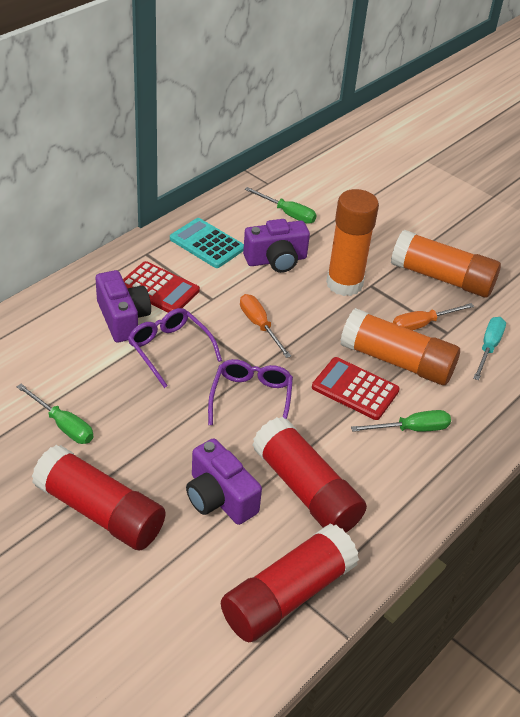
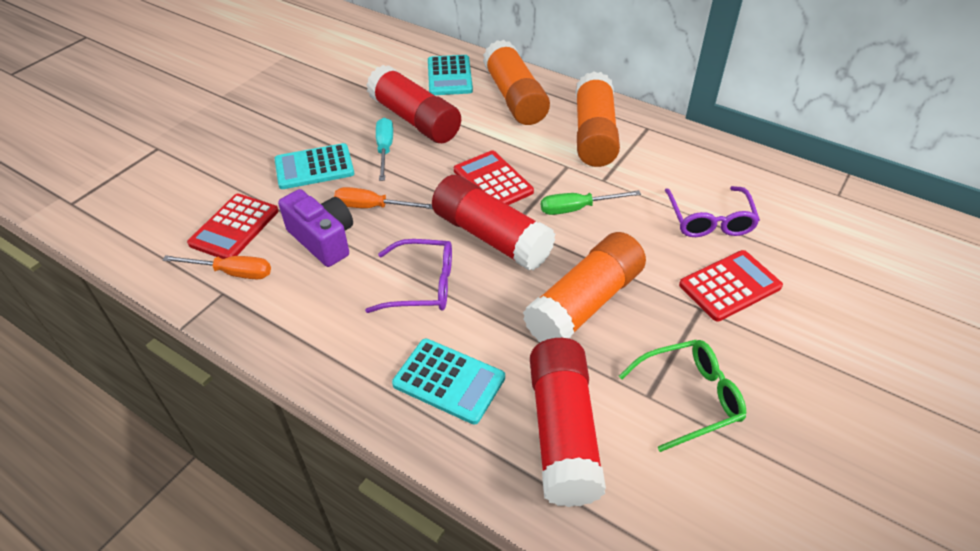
green glasses: 0 -> 1
green screwdriver: 3 -> 1
purple camera: 3 -> 1
red calculator: 2 -> 3
turquoise calculator: 1 -> 3

